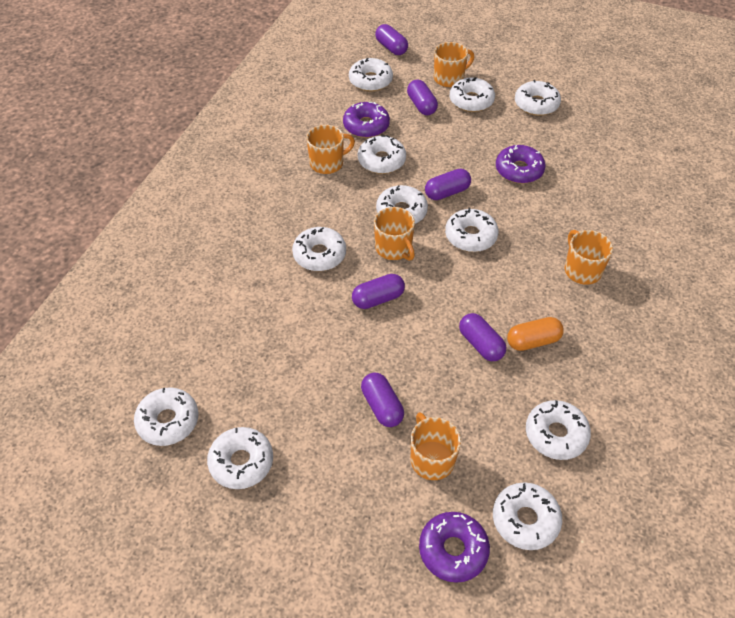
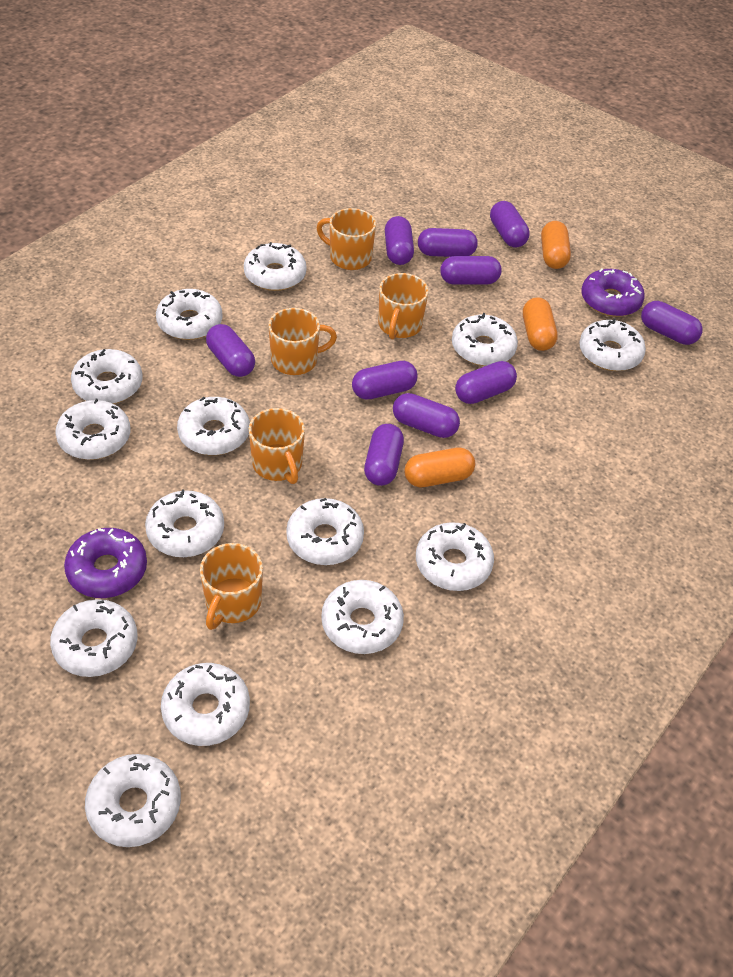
orange capsule: 1 -> 3
purple capsule: 6 -> 10
purple donut: 3 -> 2
white donut: 11 -> 14

